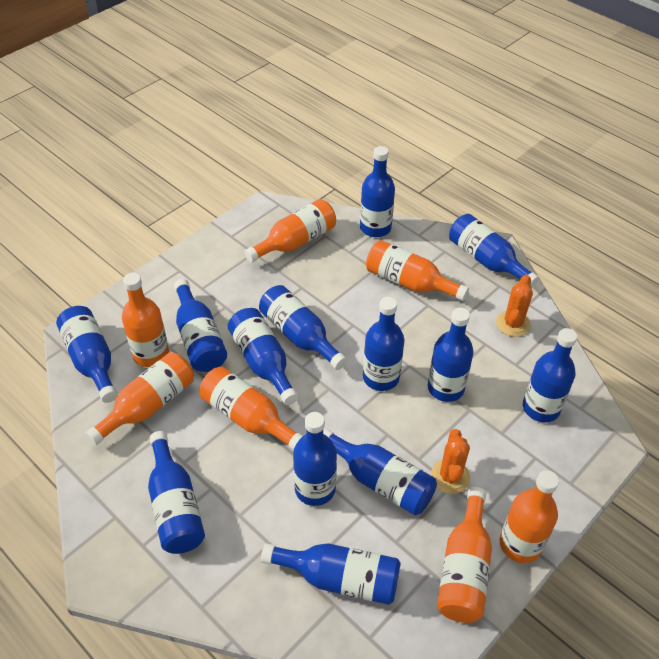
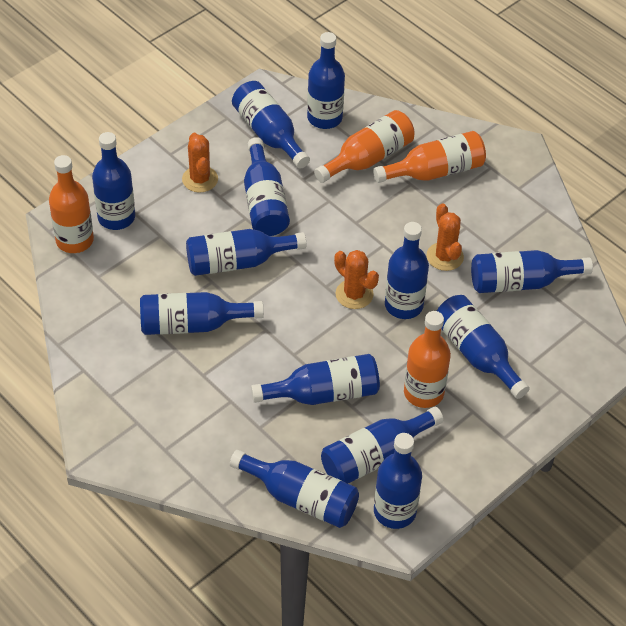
orange bottle: 7 -> 4
orange cactus: 2 -> 3

